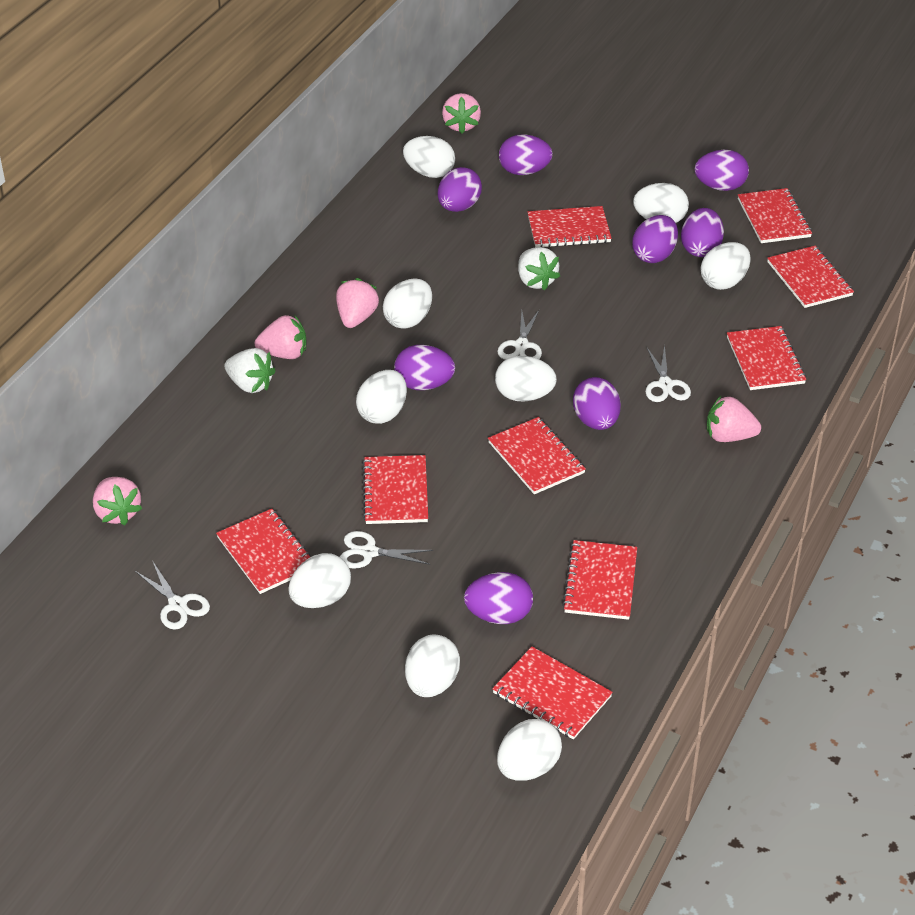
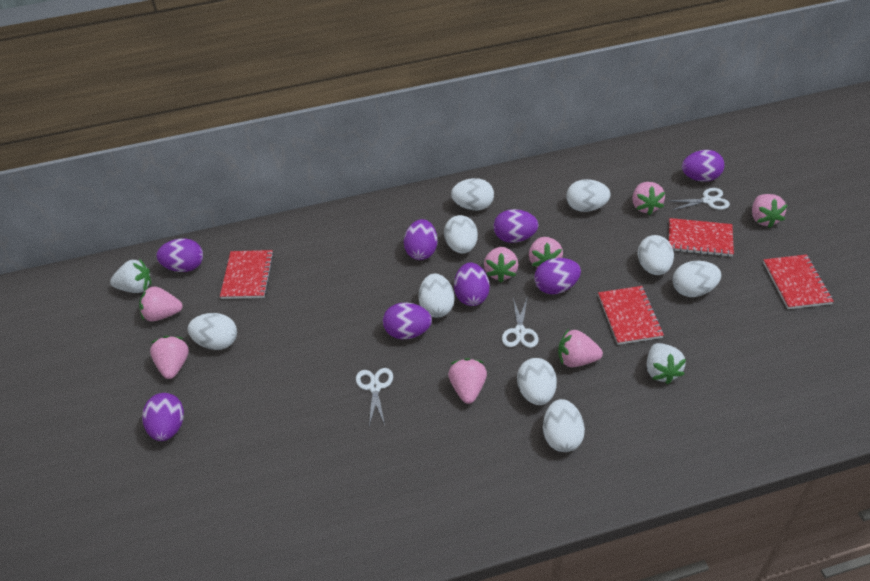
pink strawberry: 5 -> 8
red notebook: 9 -> 4
white scissors: 4 -> 3

